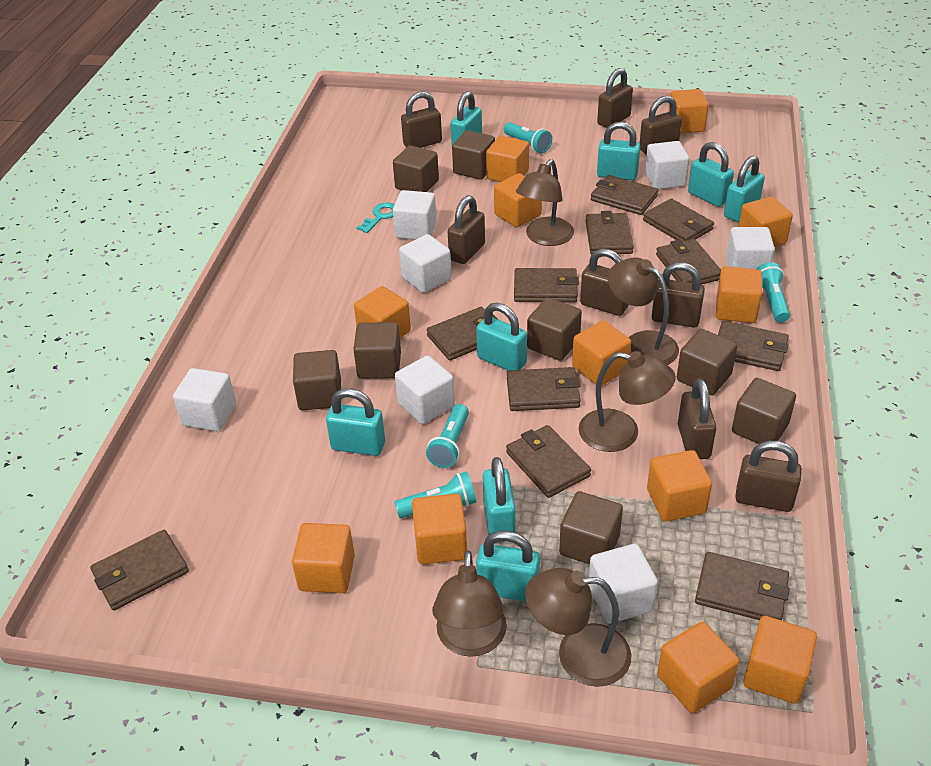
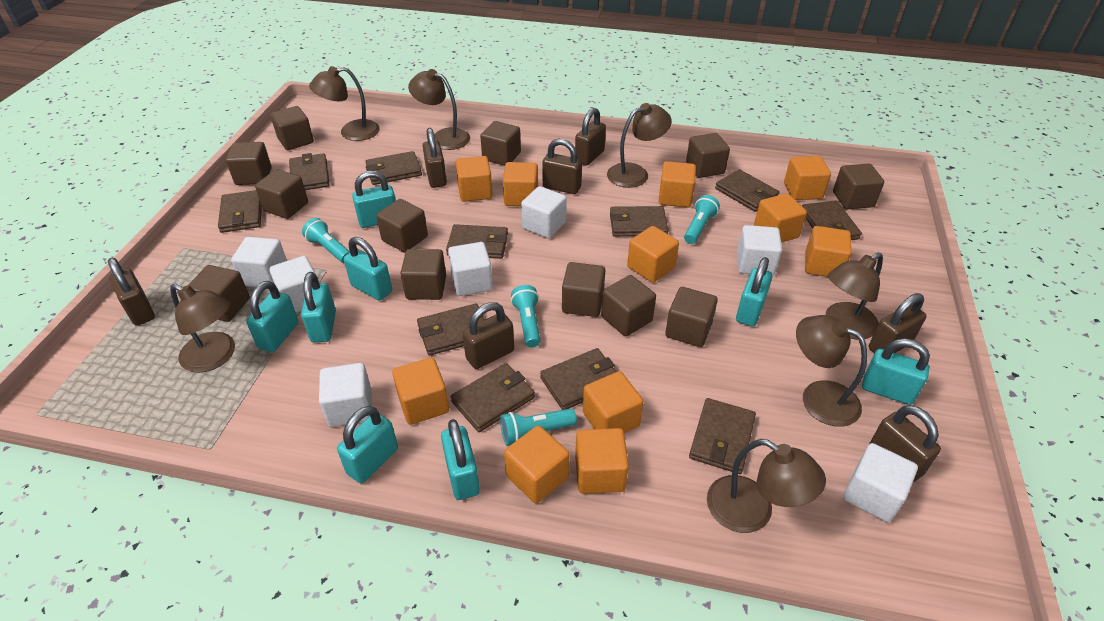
brown cube: 8 -> 12
brown lamp: 5 -> 7
brown padlock: 8 -> 7
orange cube: 12 -> 11
turquoise key: 1 -> 0

